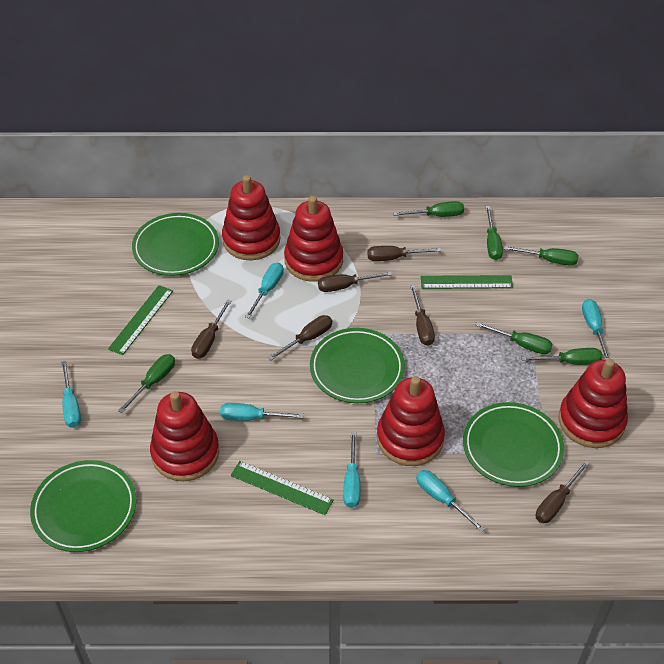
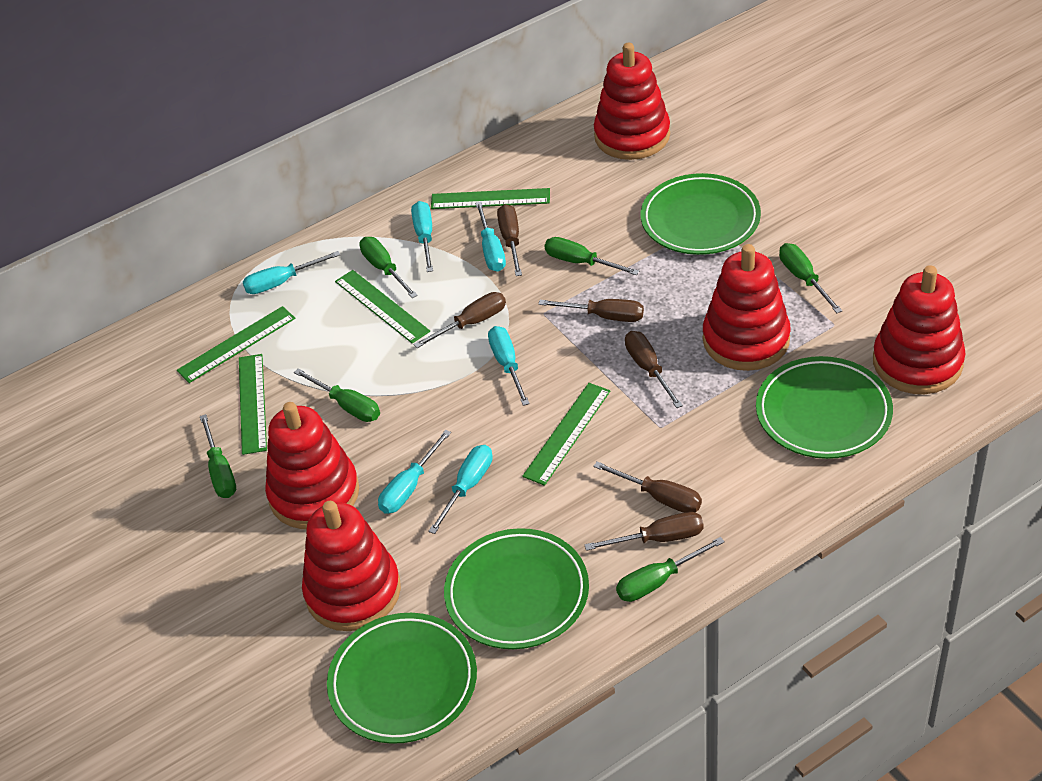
green ruler: 3 -> 5

